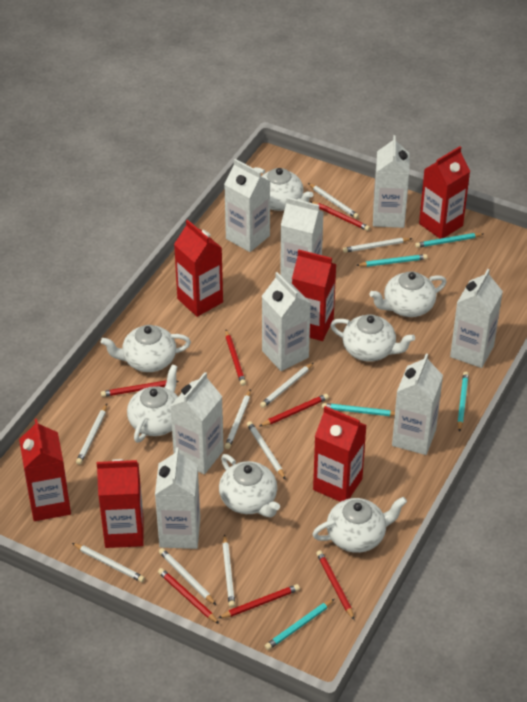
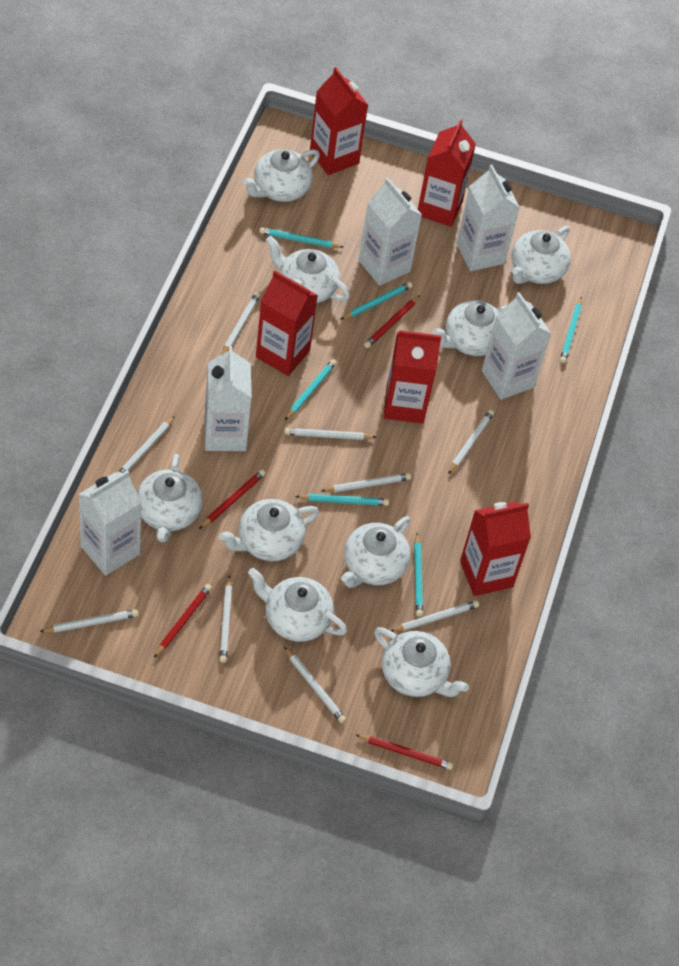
red carton: 6 -> 5
red pencil: 7 -> 4
turquoise pencil: 5 -> 6
white carton: 8 -> 5
white teapot: 7 -> 9

